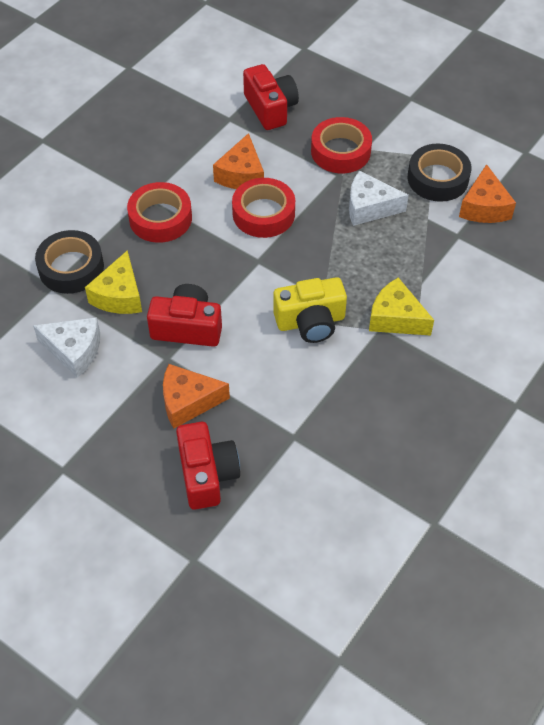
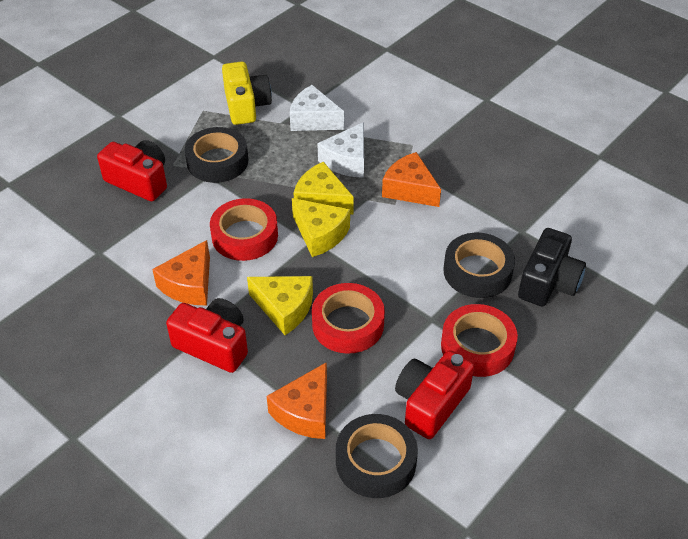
black camera: 0 -> 1
black tape: 2 -> 3
yellow cheese: 2 -> 3

